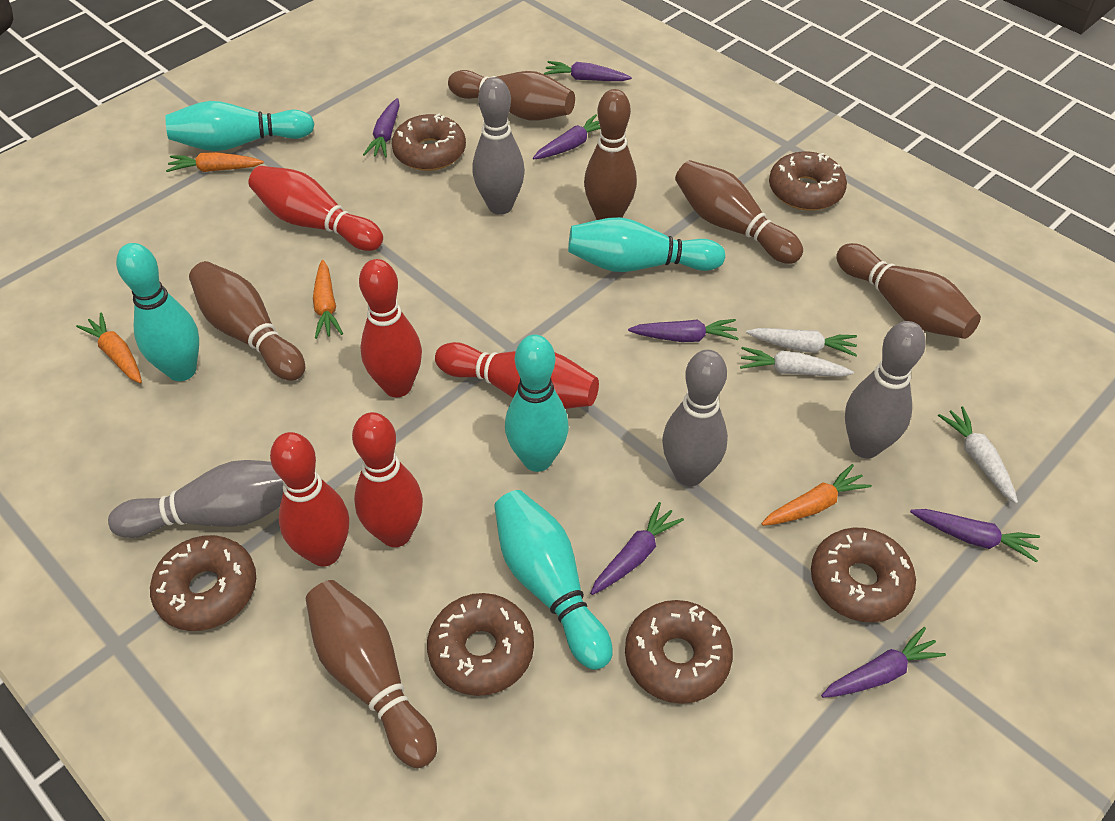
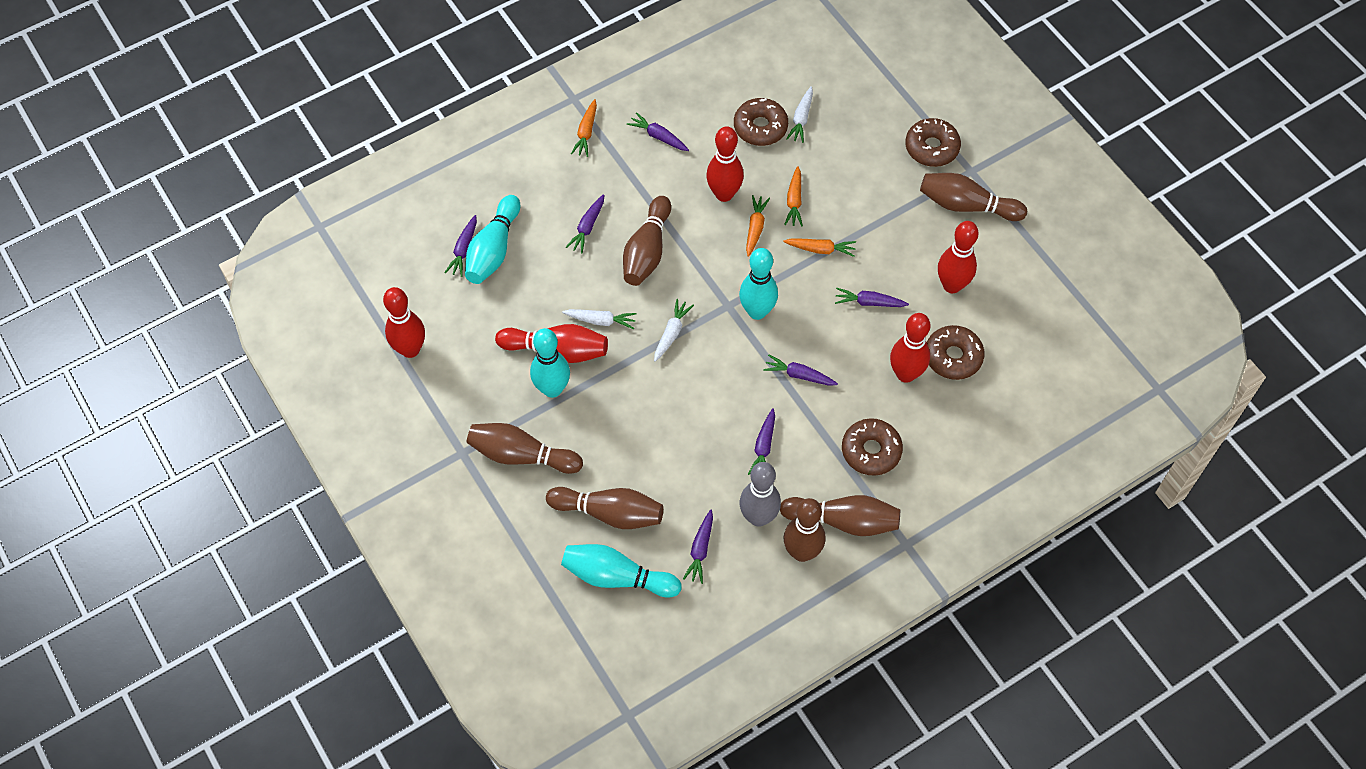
brown donut: 6 -> 4
grey bowling pin: 4 -> 1
turquoise bowling pin: 5 -> 4

